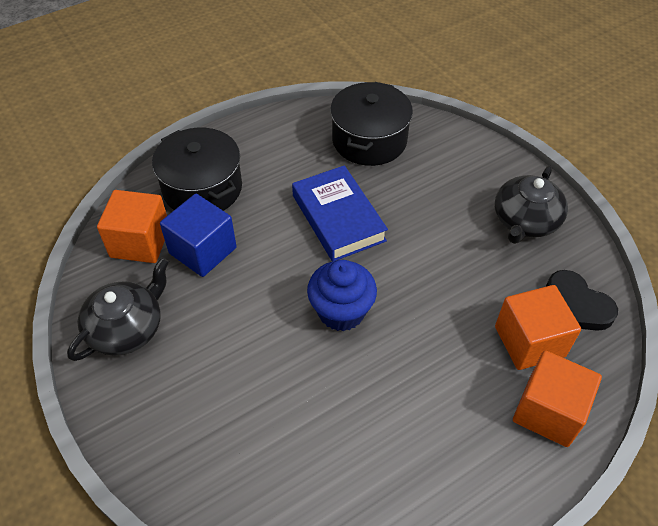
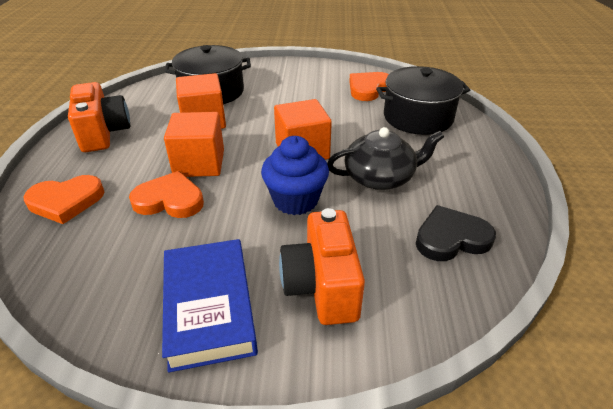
black teapot: 2 -> 1
blue cube: 1 -> 0
orange camera: 0 -> 2
orange heart: 0 -> 3

